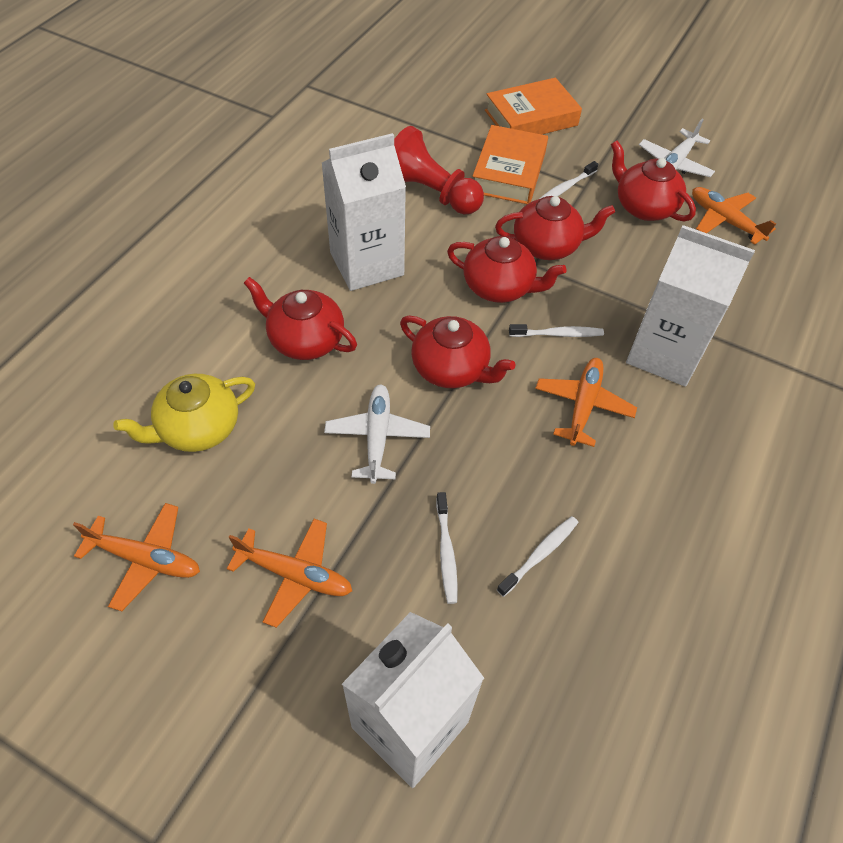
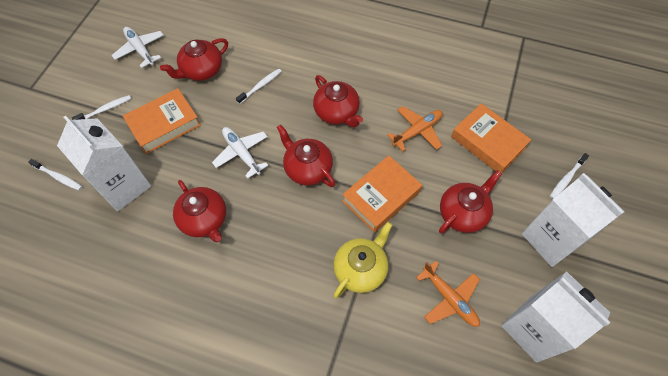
orange book: 2 -> 3
orange plane: 4 -> 2
red pawn: 1 -> 0

